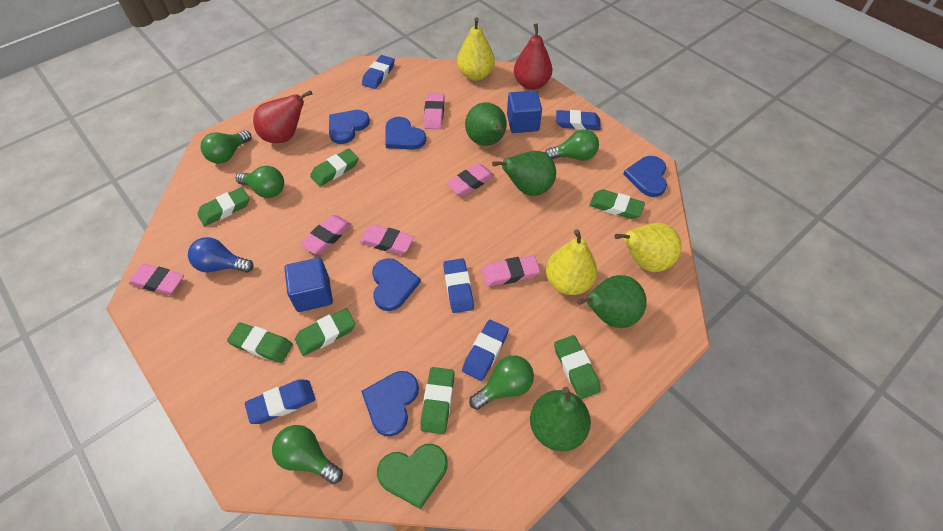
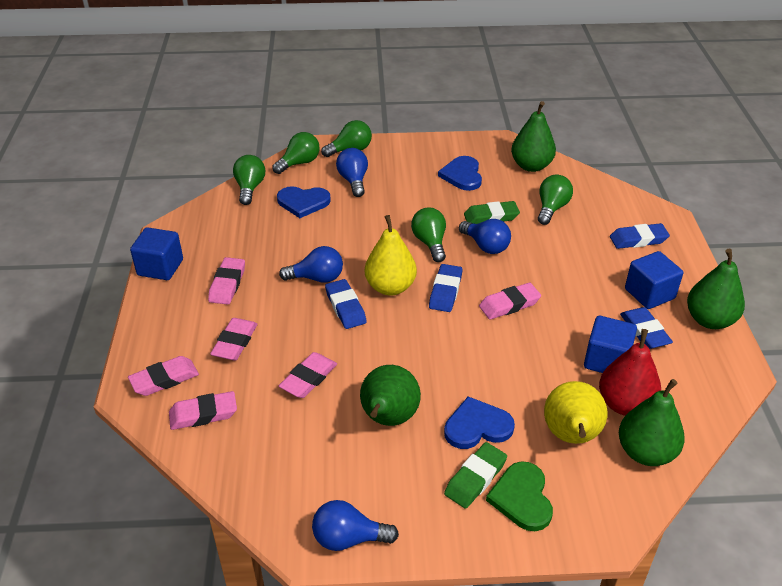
blue cube: 2 -> 3
blue eraser: 5 -> 4
blue heart: 5 -> 3
blue light bulb: 1 -> 4
green eraser: 7 -> 2
red pear: 2 -> 1
yellow pear: 3 -> 2

